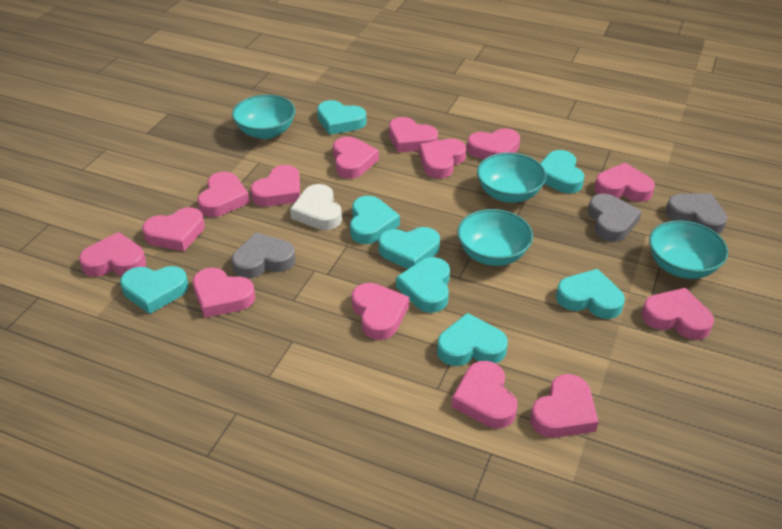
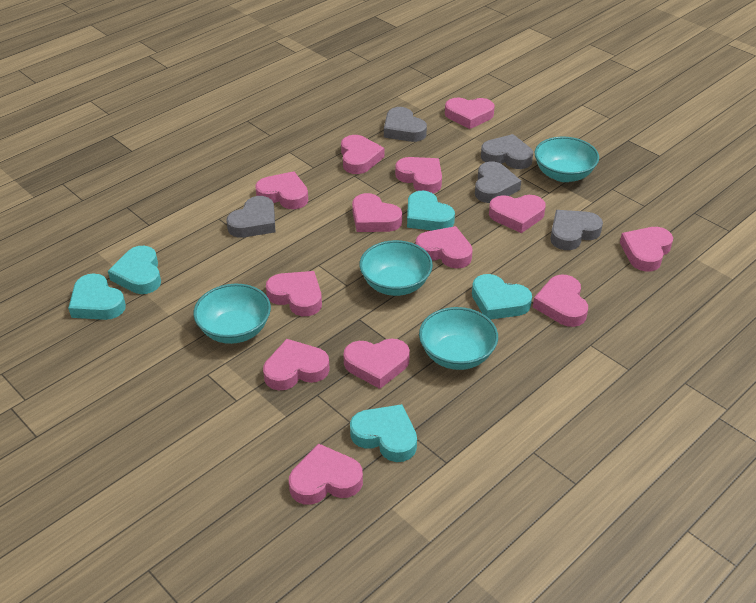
grey heart: 3 -> 5
pink heart: 14 -> 13
turquoise heart: 8 -> 5
white heart: 1 -> 0

